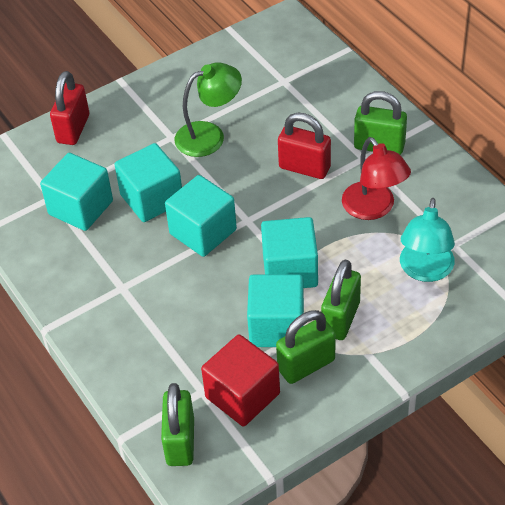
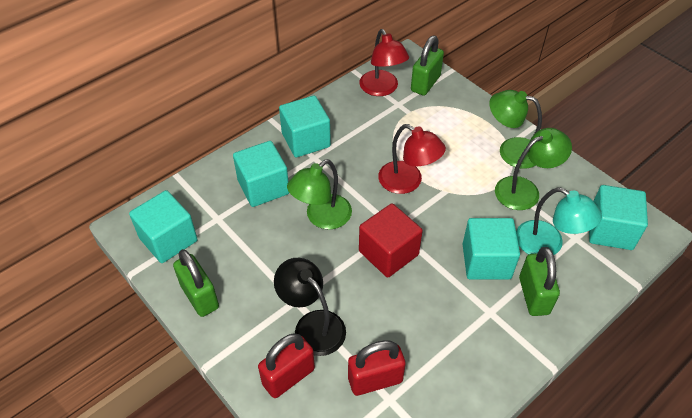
black lamp: 0 -> 1
green lamp: 1 -> 3
green padlock: 4 -> 3
red lamp: 1 -> 2

